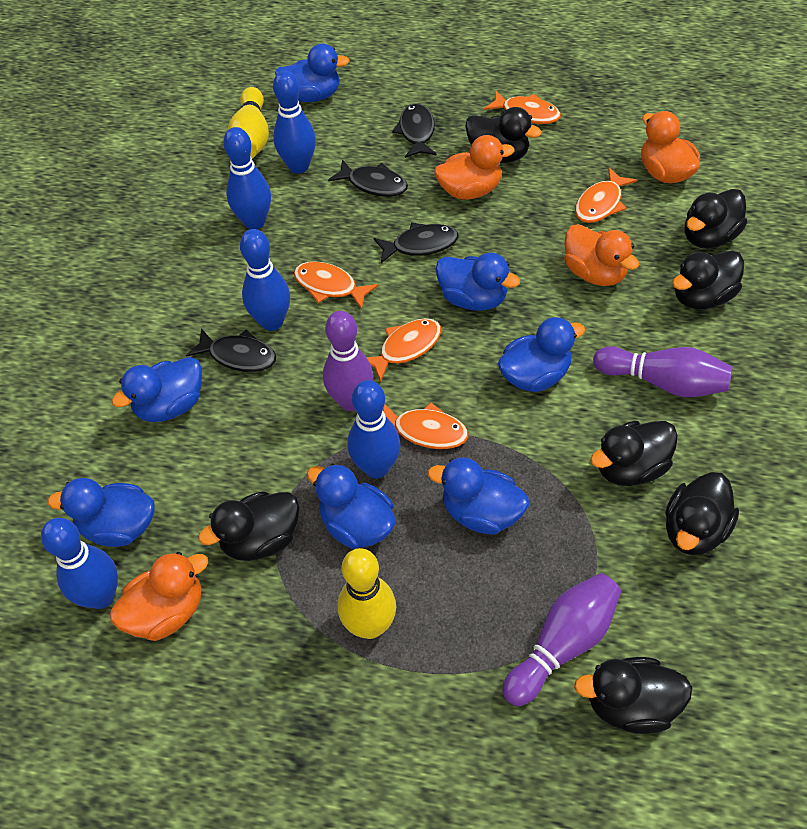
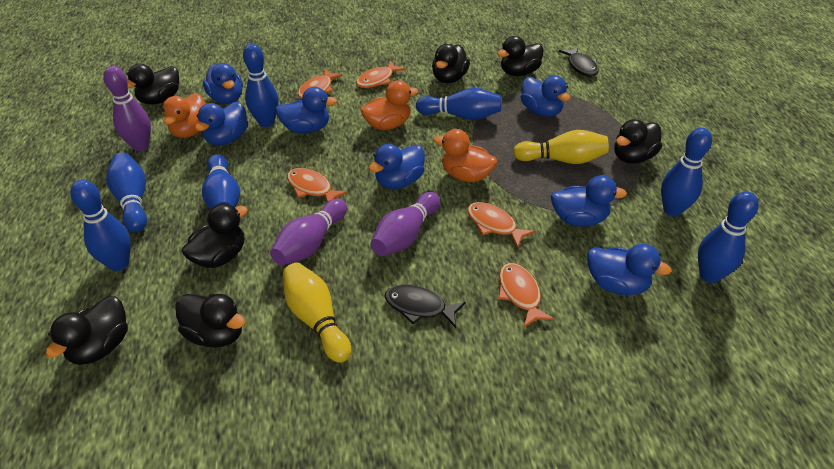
black fish: 4 -> 2
blue bowling pin: 5 -> 7
orange duck: 4 -> 3

